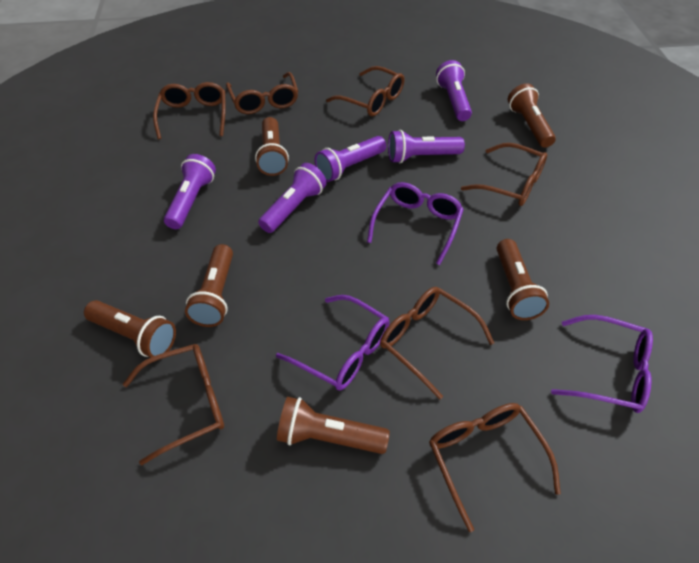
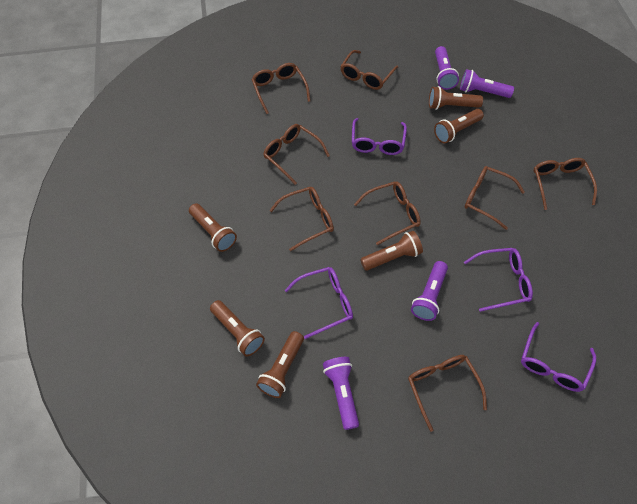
brown glasses: 7 -> 8
purple flashlight: 5 -> 4
purple glasses: 3 -> 4

